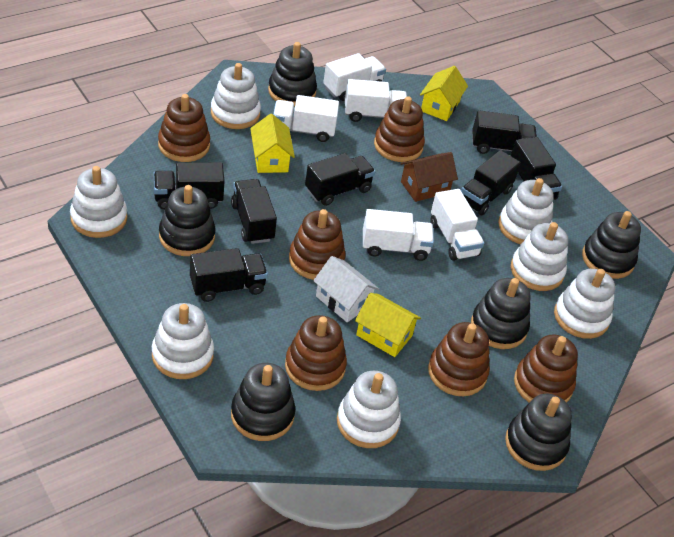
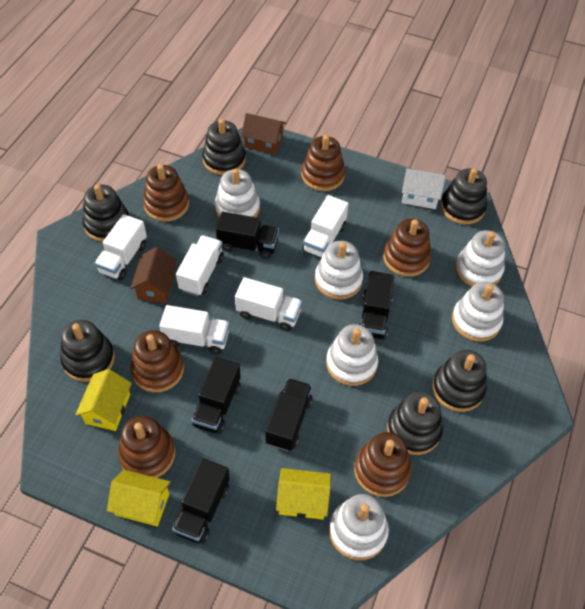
black truck: 7 -> 5
brown house: 1 -> 2
white stacking toy: 7 -> 6

